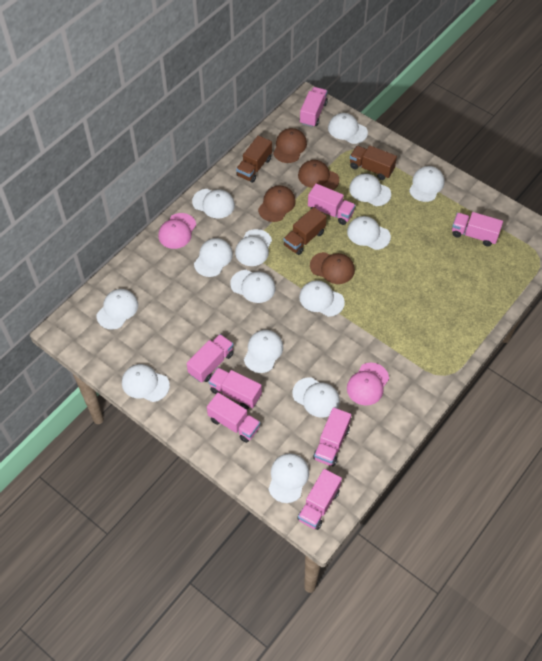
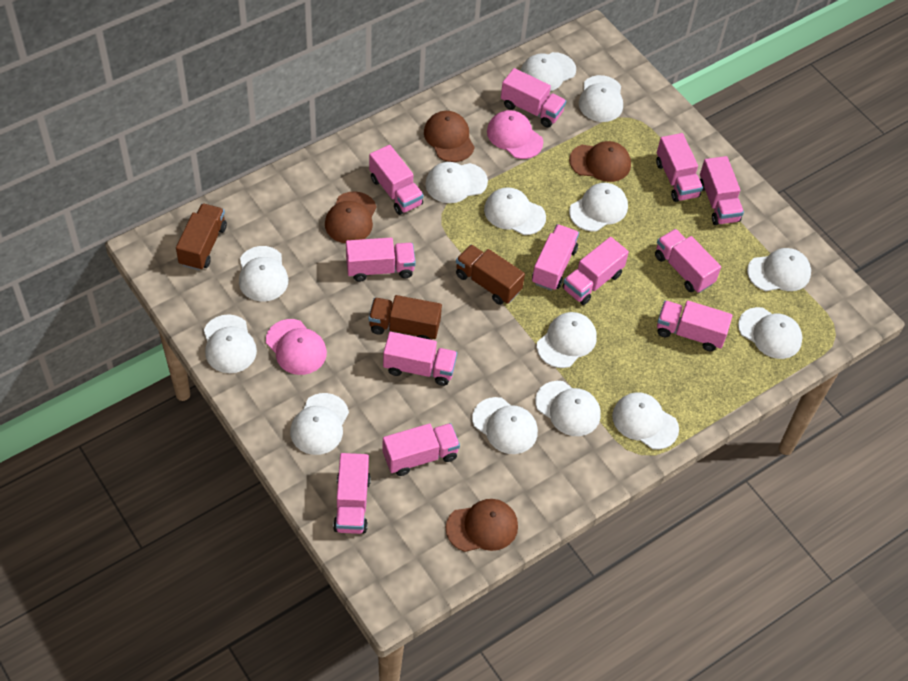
pink truck: 8 -> 12

